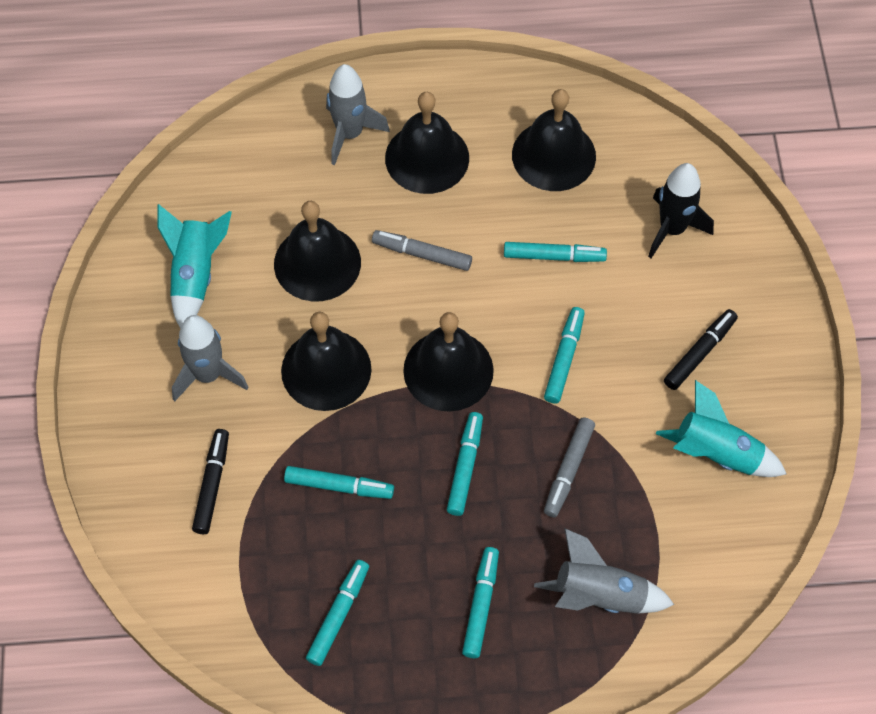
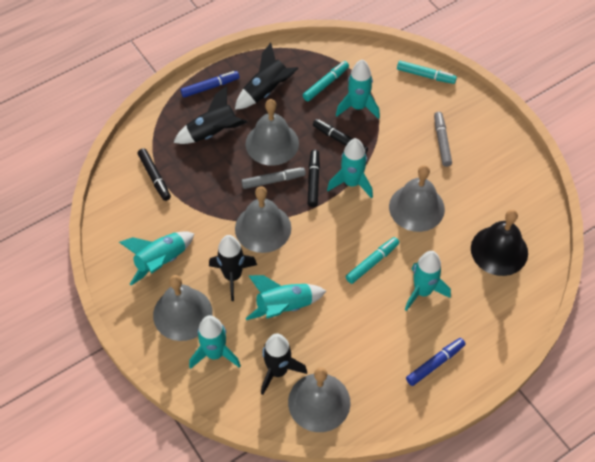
black bell: 5 -> 1
black marker: 2 -> 3
black rocket: 1 -> 4
blue marker: 0 -> 2
grey bell: 0 -> 5
grey rocket: 3 -> 0
turquoise marker: 6 -> 3
turquoise rocket: 2 -> 6

